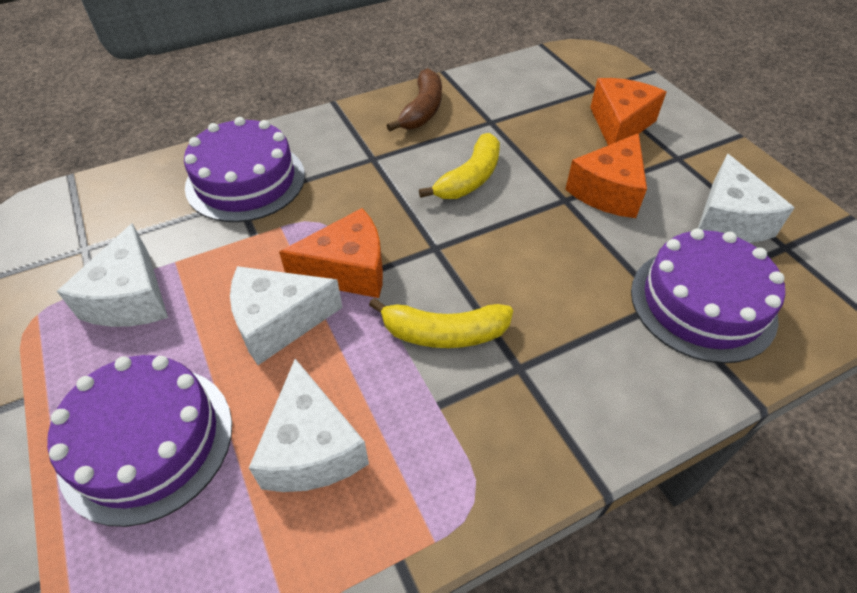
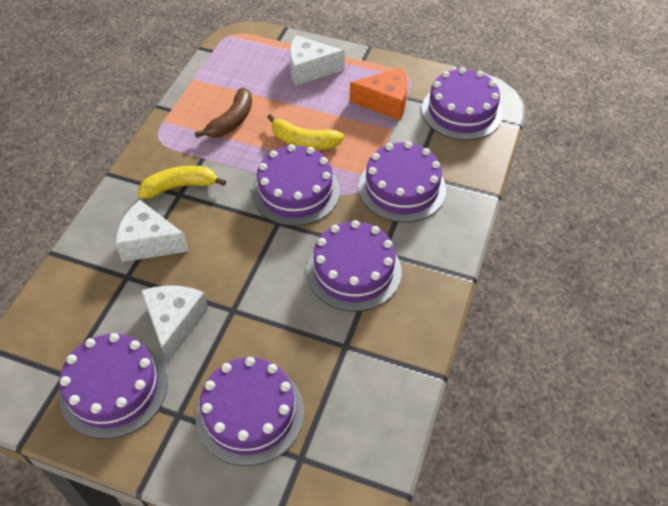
orange cheese: 3 -> 1
purple cake: 3 -> 6
white cheese: 4 -> 3

